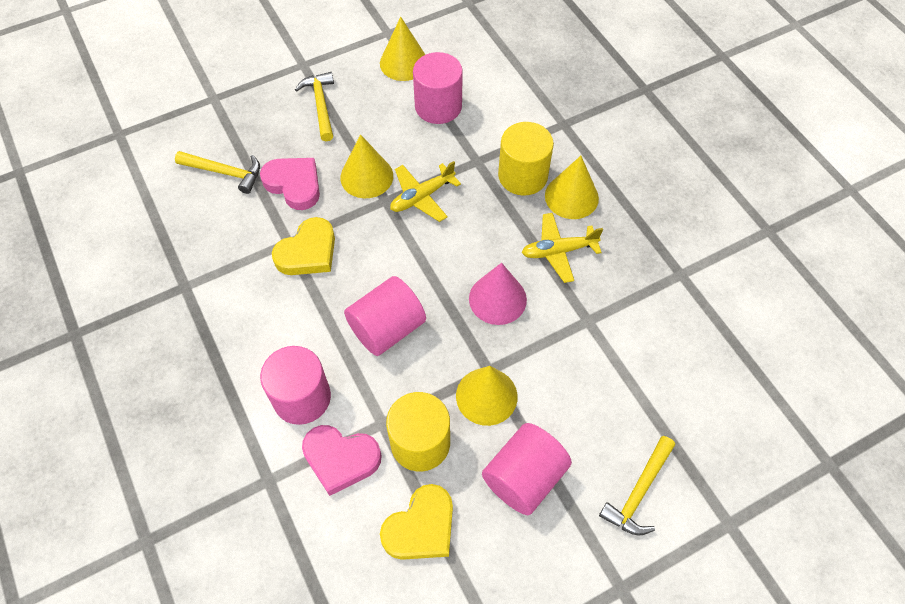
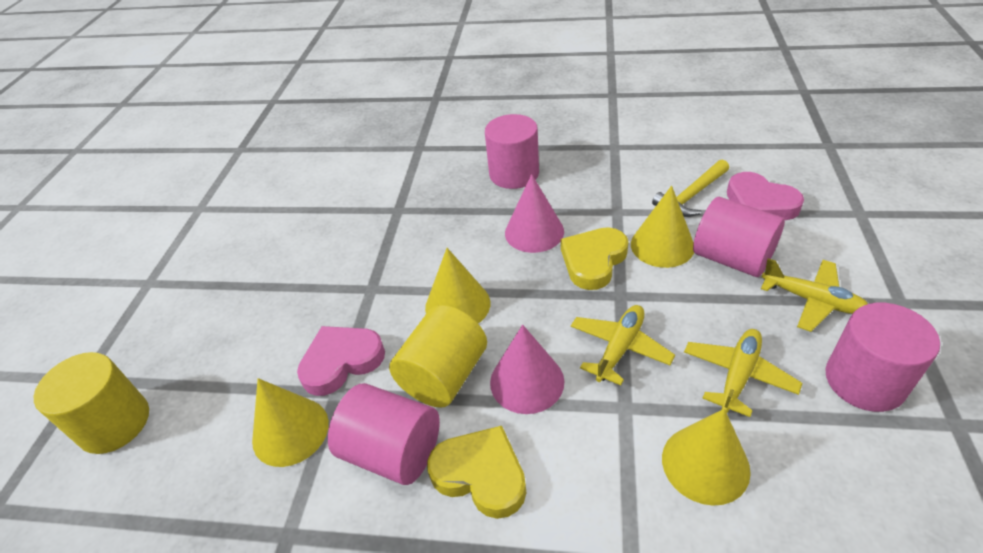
pink cone: 1 -> 2
yellow hammer: 3 -> 1
yellow plane: 2 -> 3

